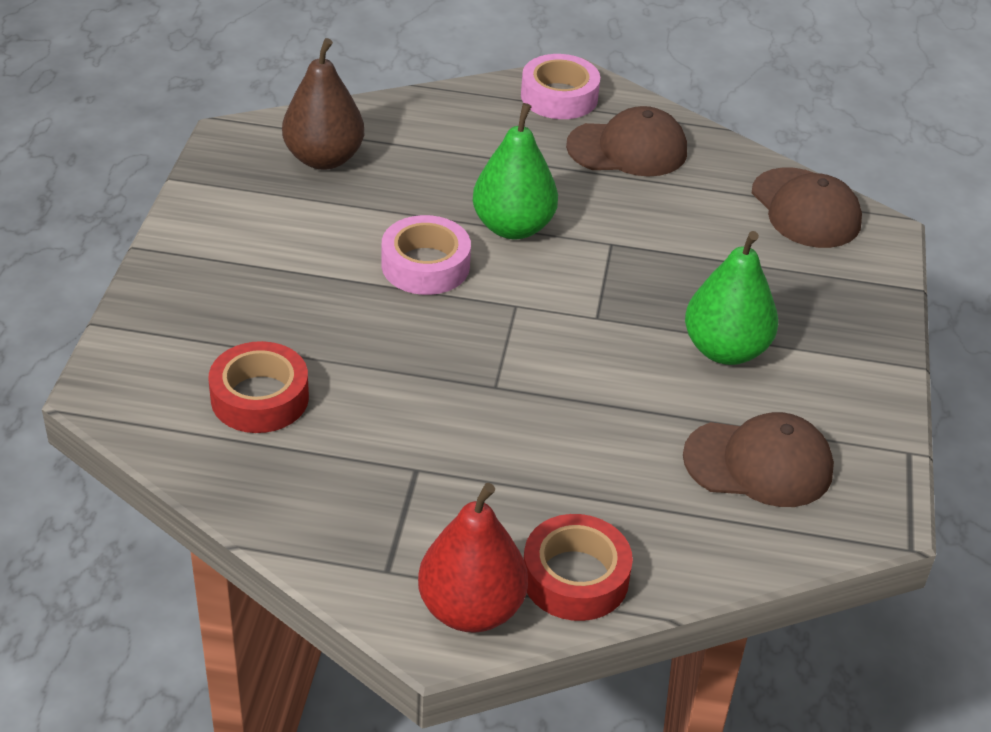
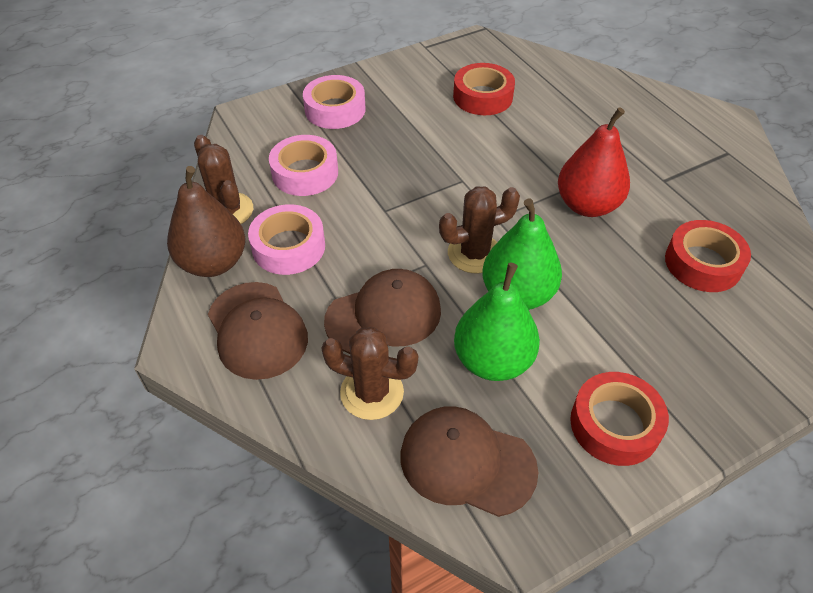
brown cactus: 0 -> 3
pink tape: 2 -> 3
red tape: 2 -> 3

